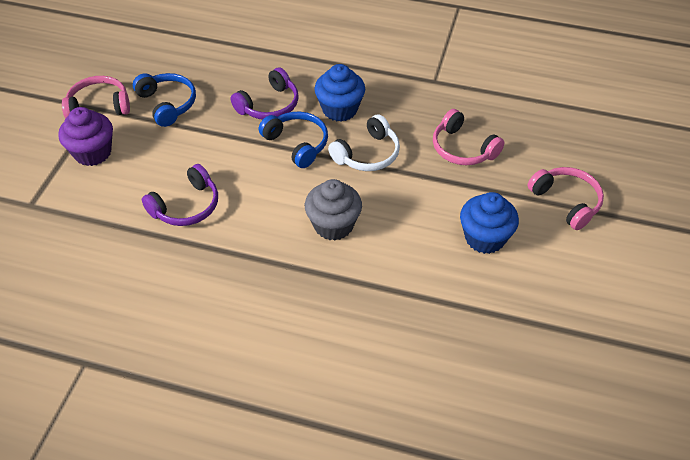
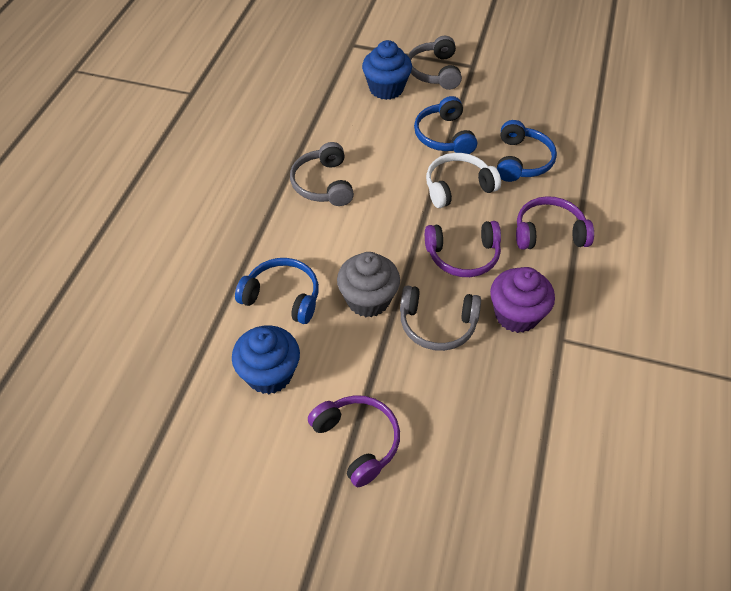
blue headphones: 2 -> 3
grey headphones: 0 -> 3
pink headphones: 3 -> 0
purple headphones: 2 -> 3

